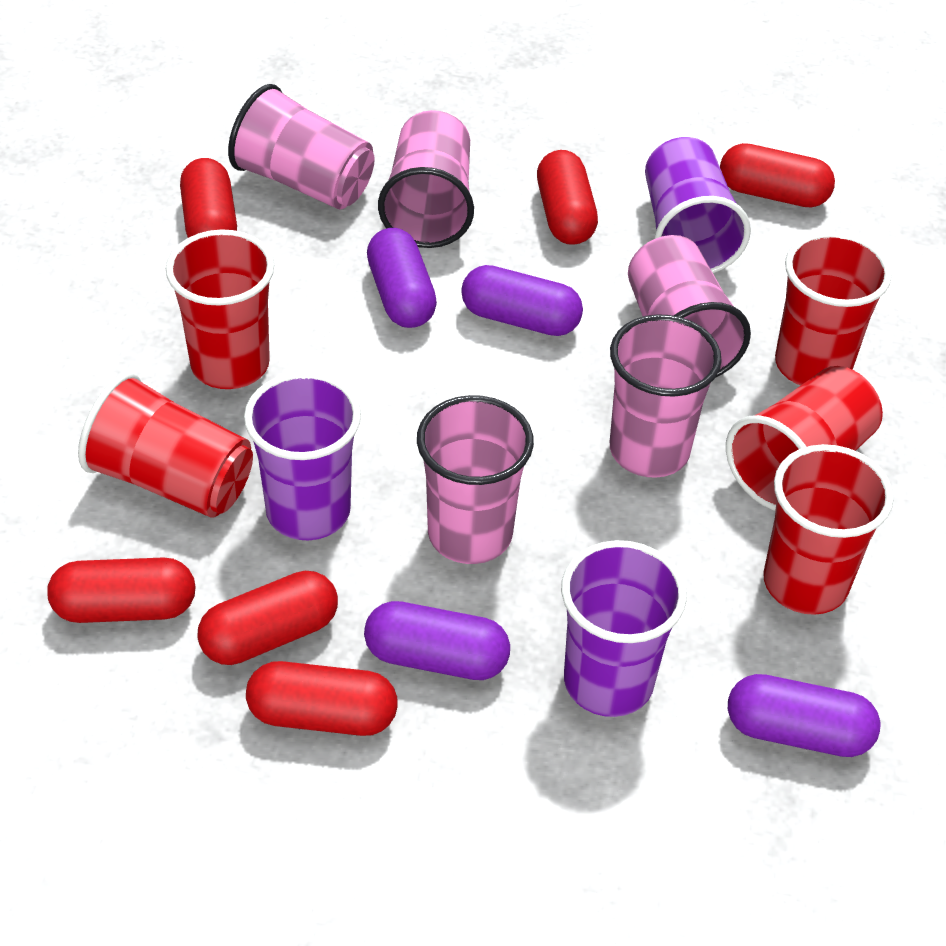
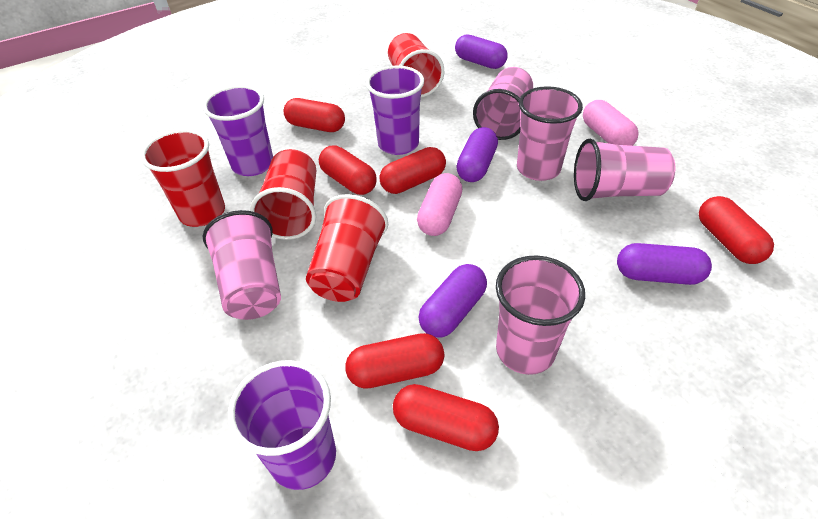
pink capsule: 0 -> 2
red cup: 5 -> 4

